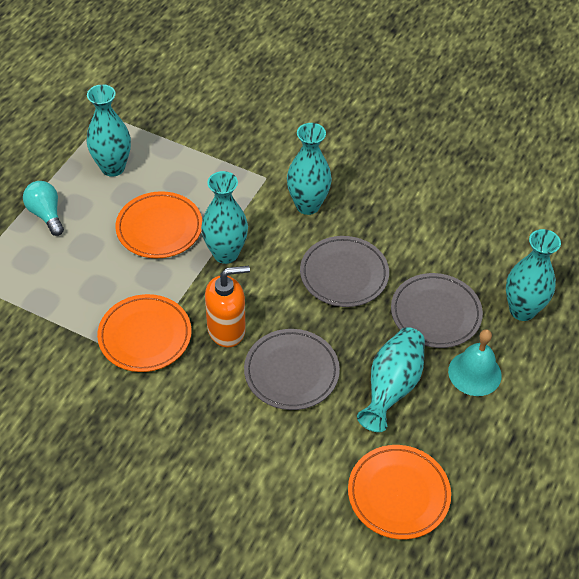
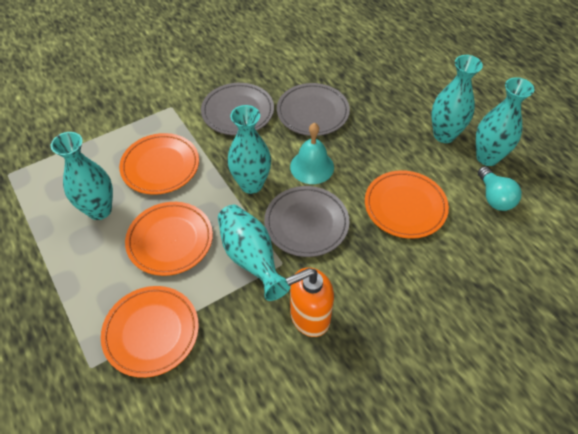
orange plate: 3 -> 4

